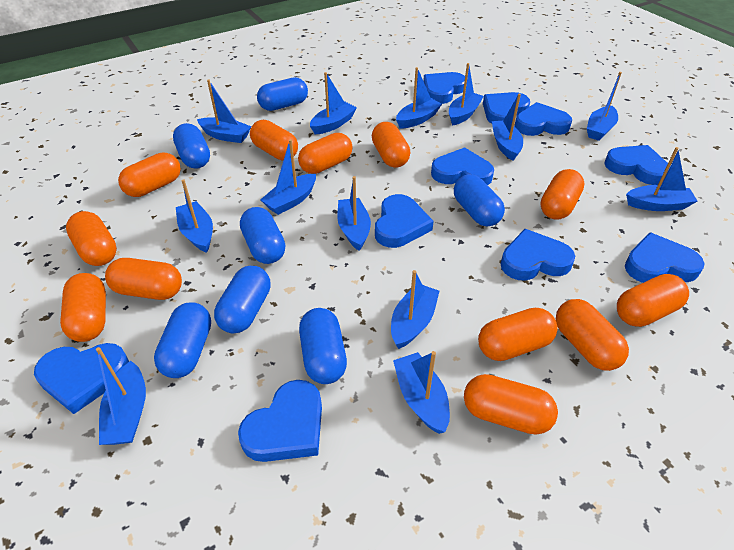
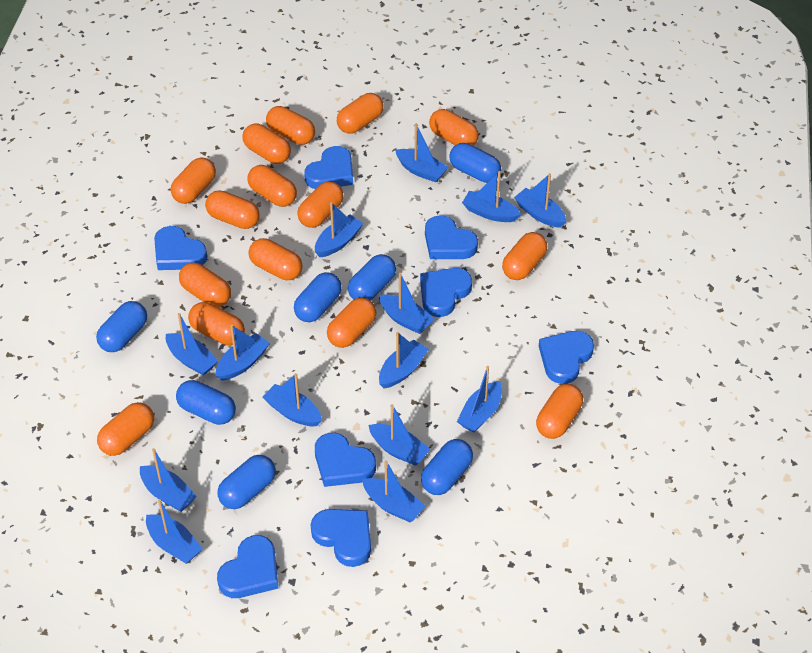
blue boat: 13 -> 14
blue heart: 10 -> 8
orange capsule: 12 -> 15

